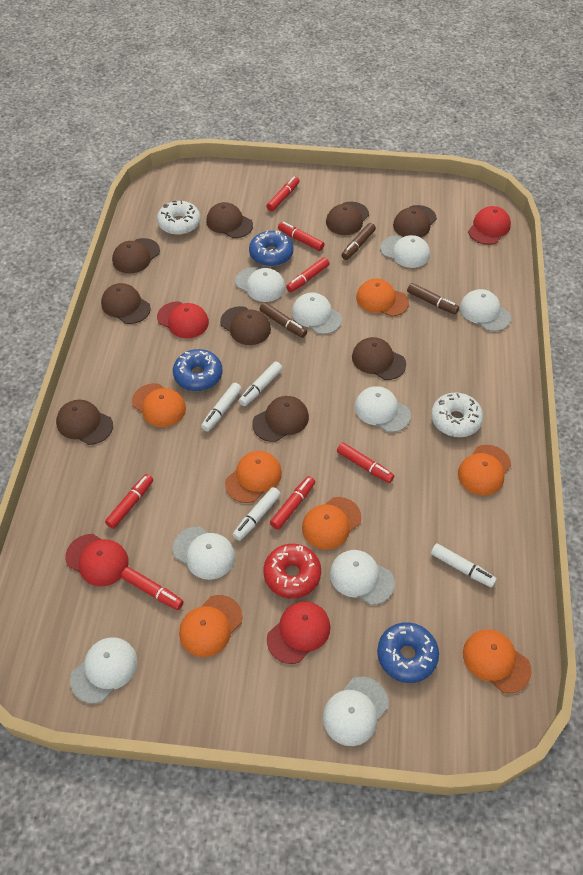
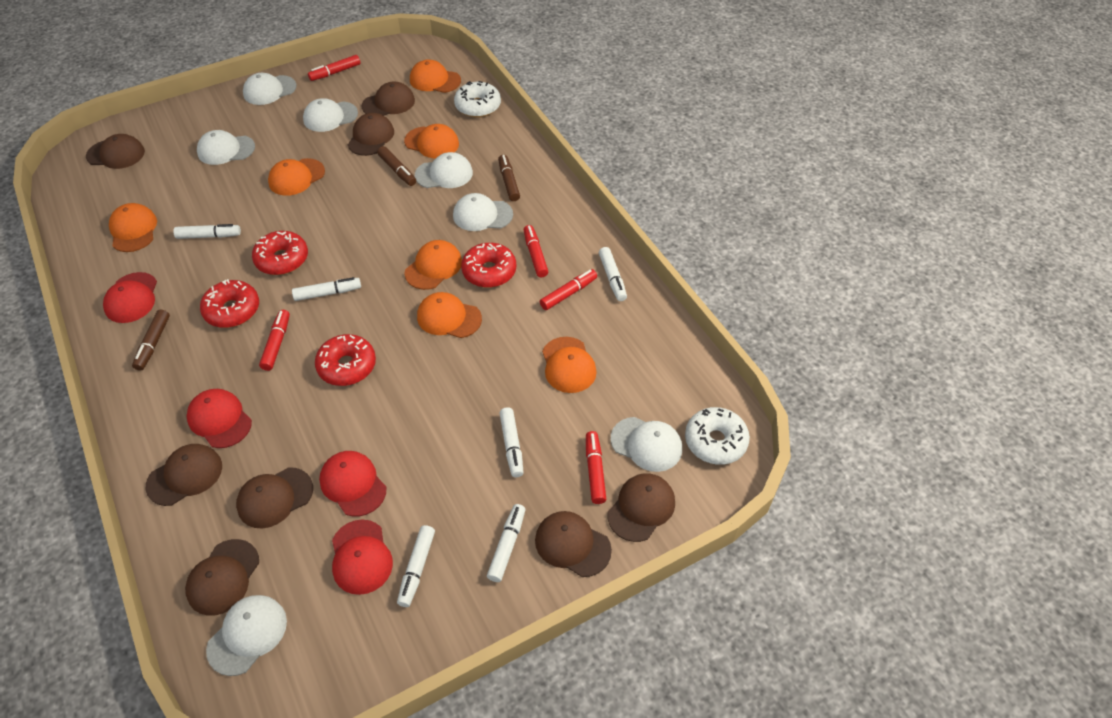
blue donut: 3 -> 0
brown cap: 9 -> 8
red donut: 1 -> 4
red marker: 7 -> 5
white cap: 9 -> 7
white marker: 4 -> 6

